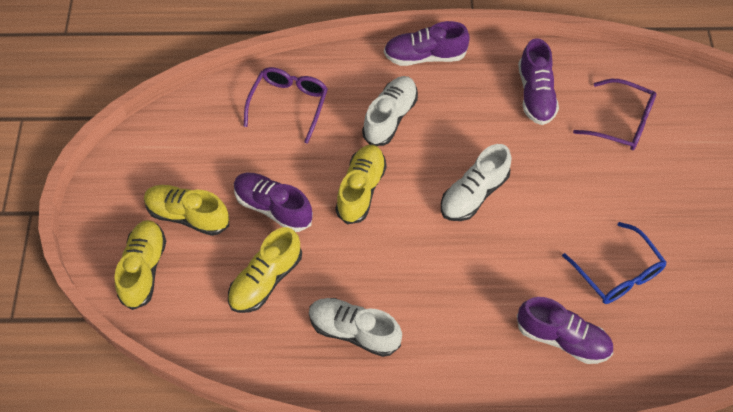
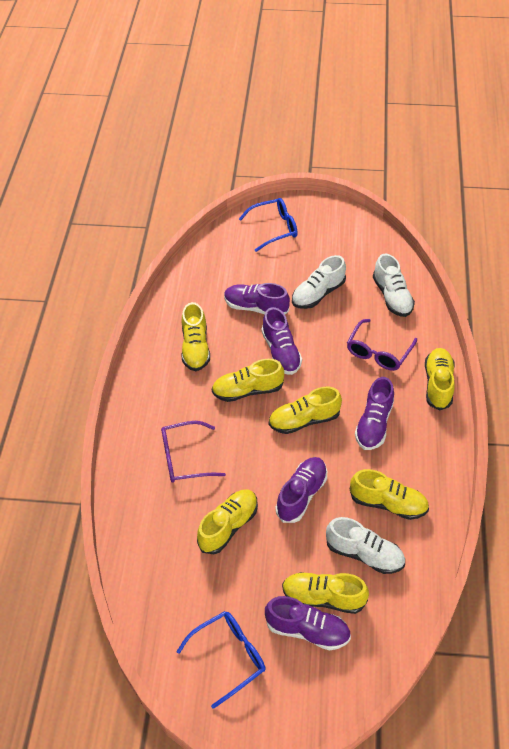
blue glasses: 1 -> 2
purple shoe: 4 -> 5
yellow shoe: 4 -> 7

